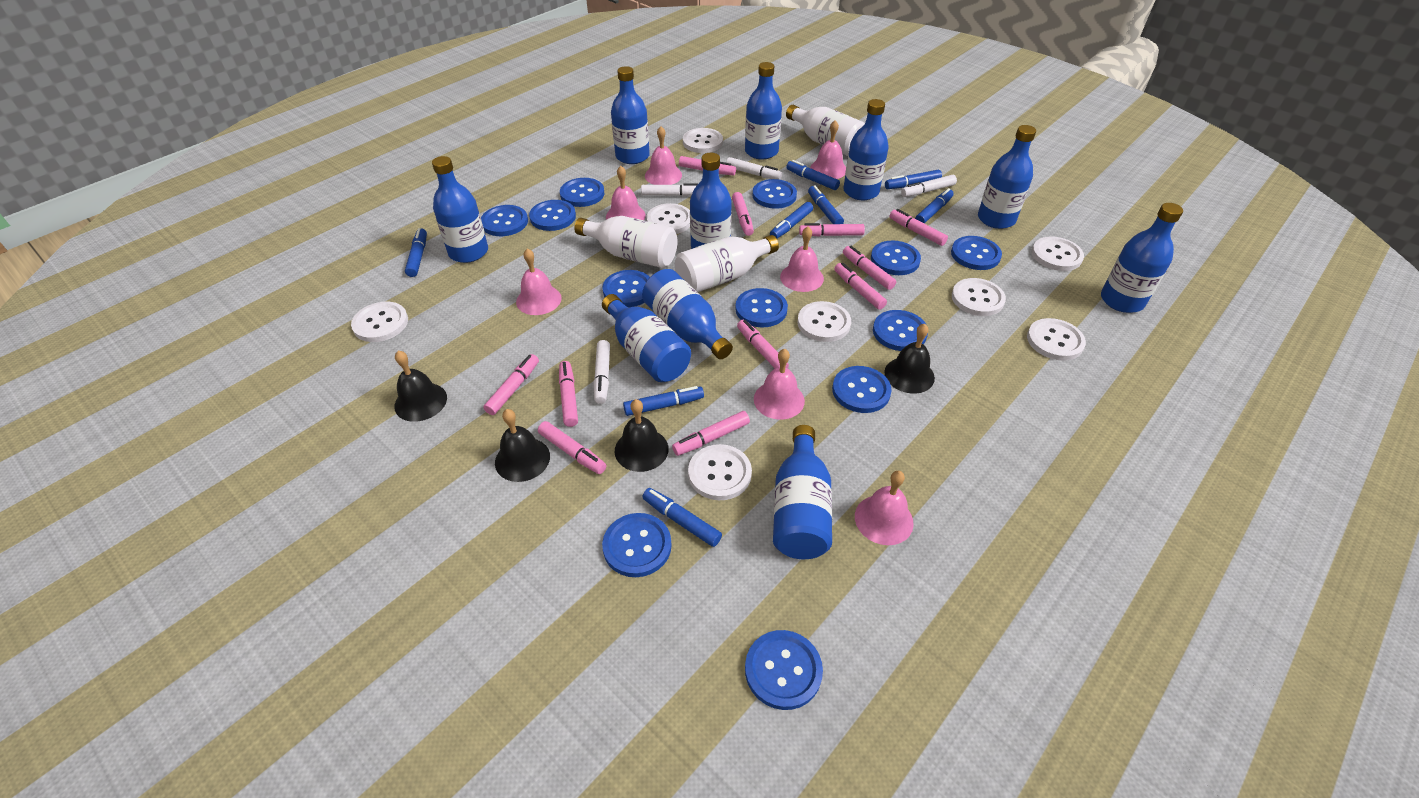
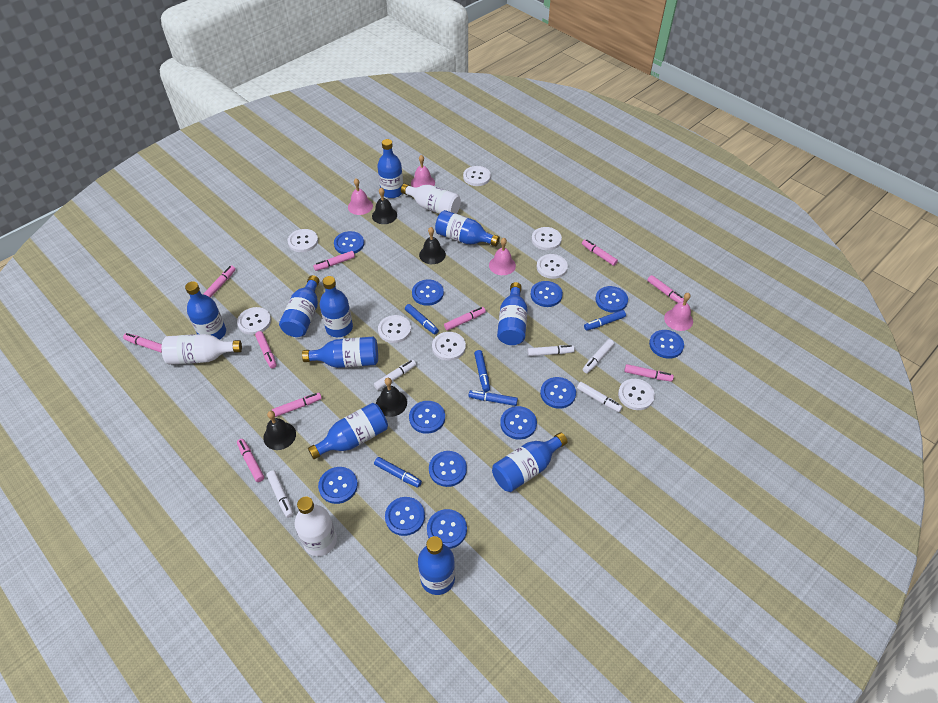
blue marker: 8 -> 5
pink bell: 7 -> 4
pink marker: 11 -> 10
white marker: 4 -> 5

